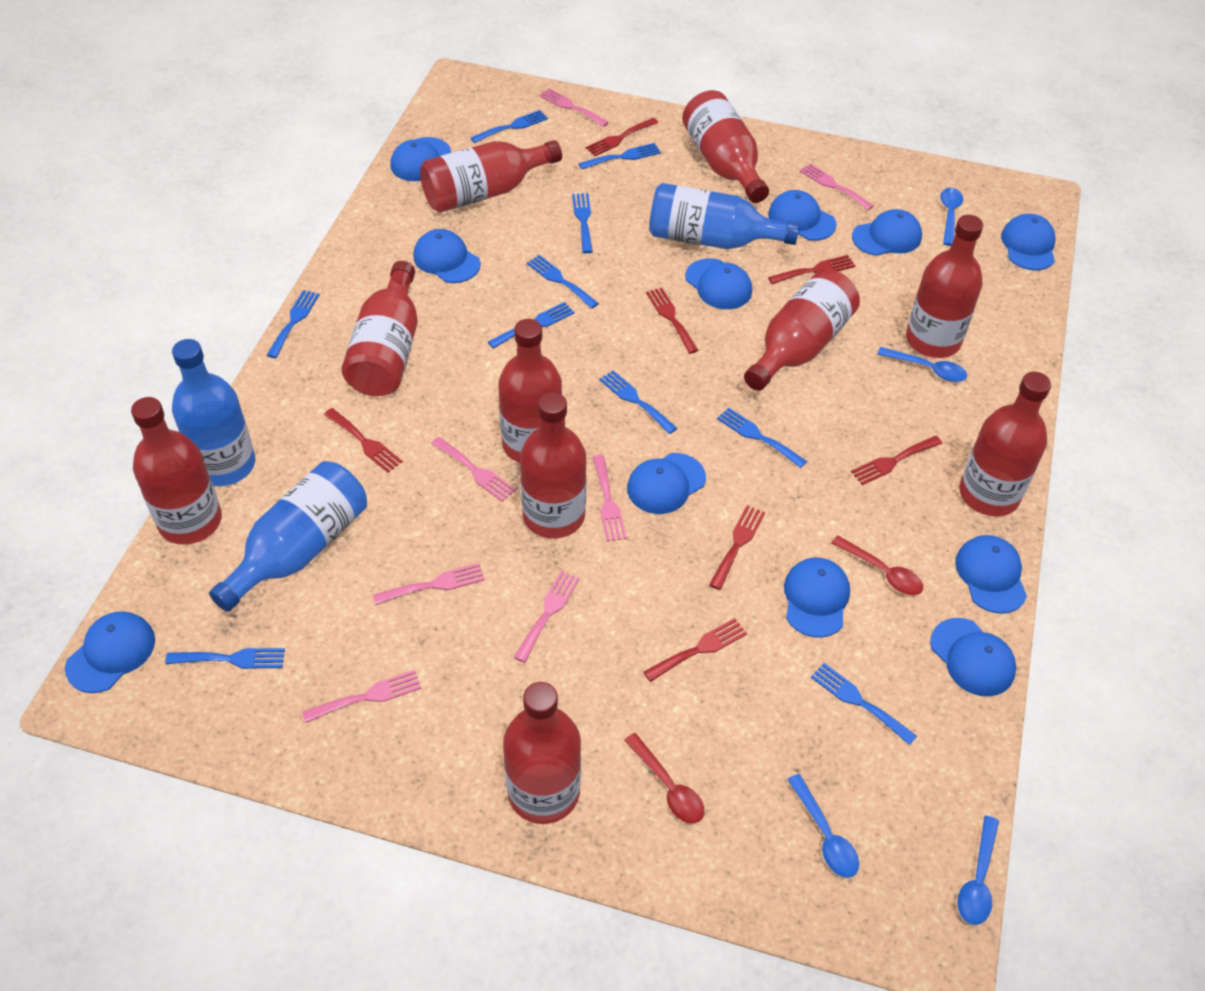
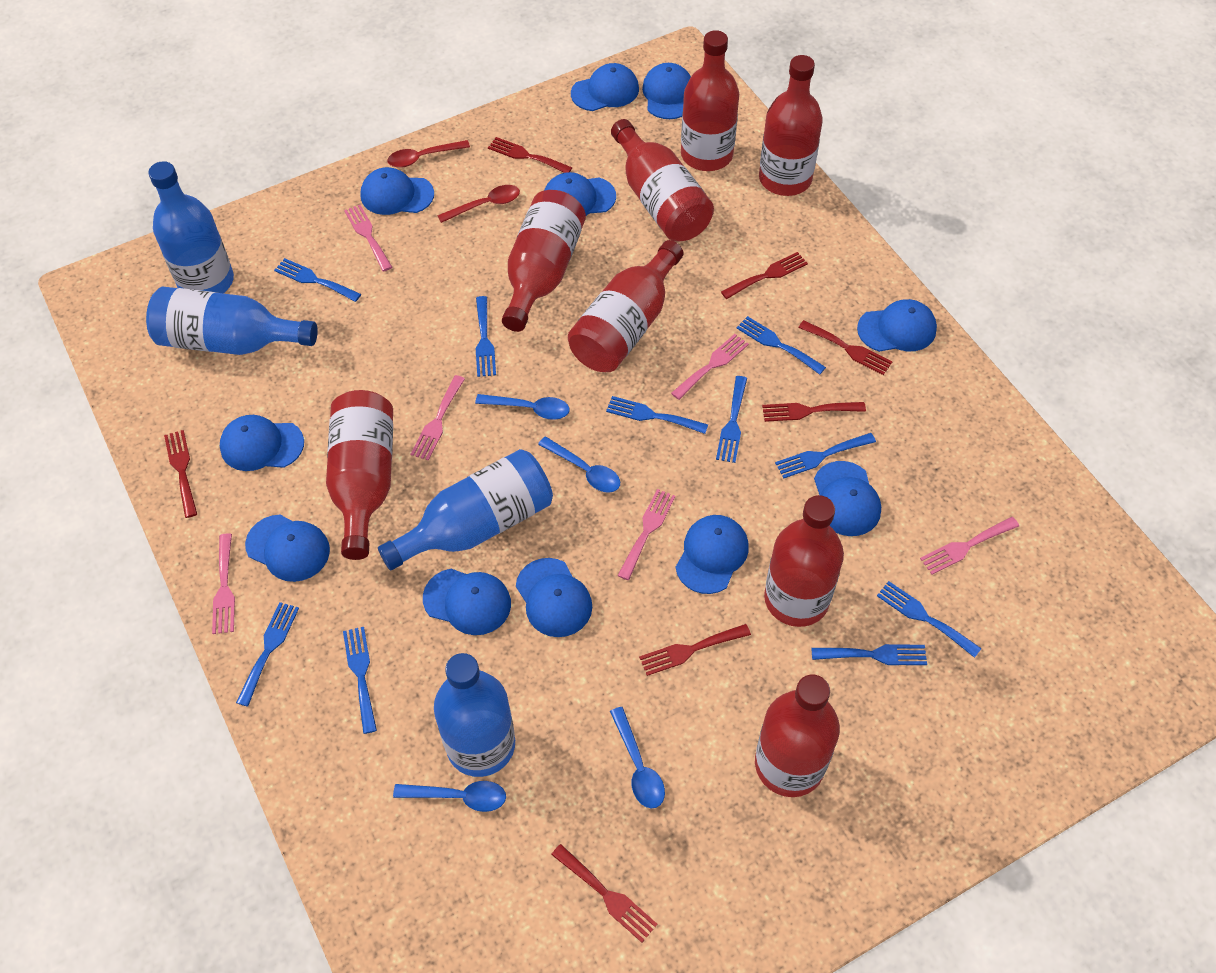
blue bottle: 3 -> 4
pink fork: 7 -> 6
red bottle: 10 -> 8

